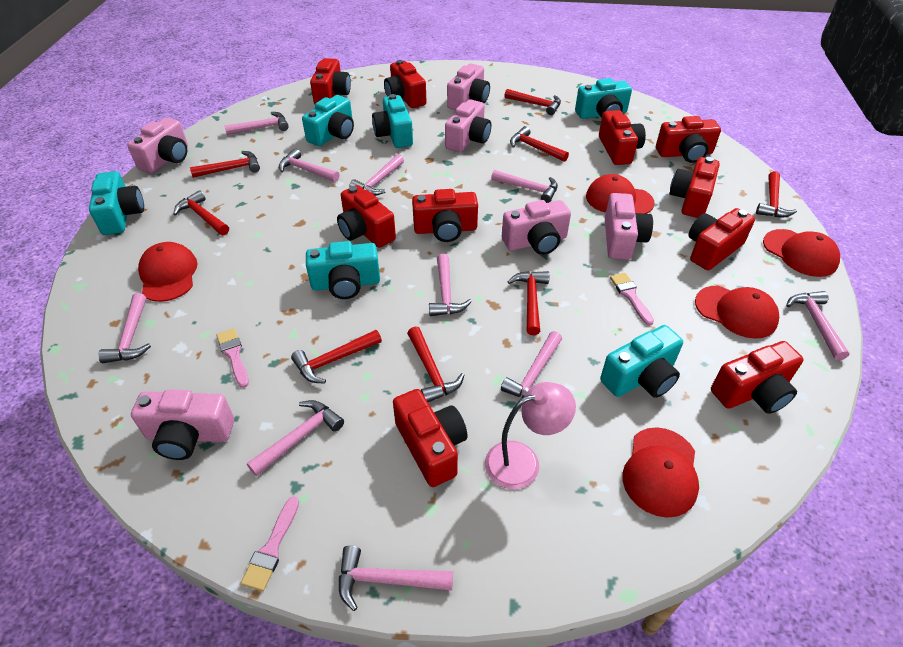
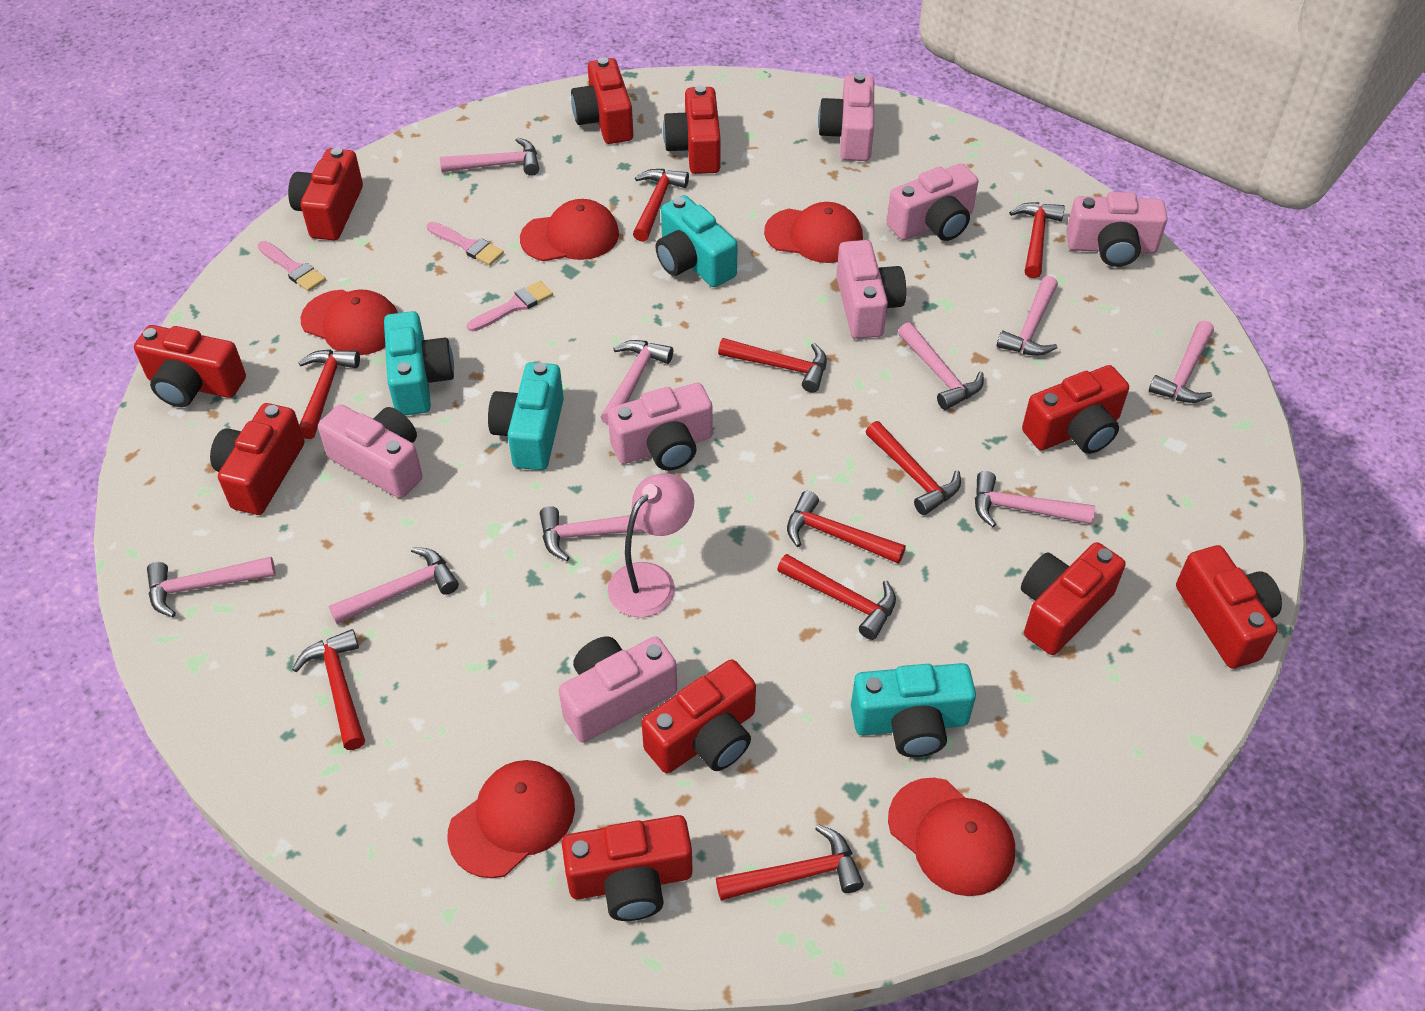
pink camera: 6 -> 7
pink hammer: 10 -> 9
red hammer: 8 -> 9
turquoise camera: 6 -> 4

